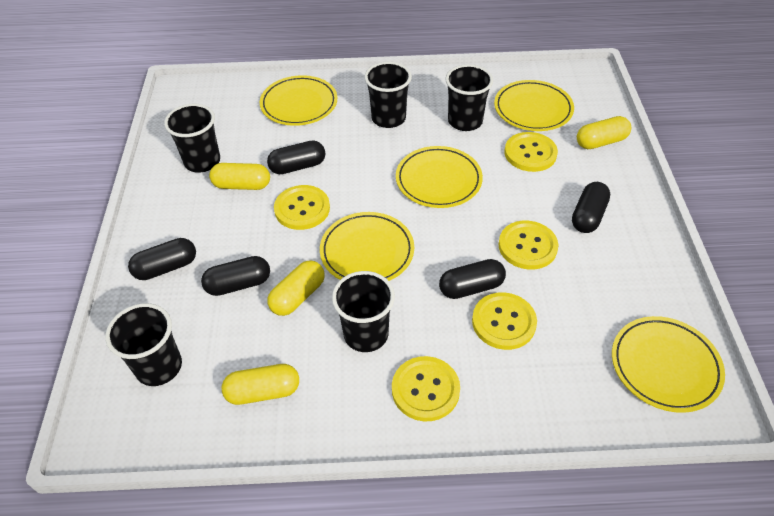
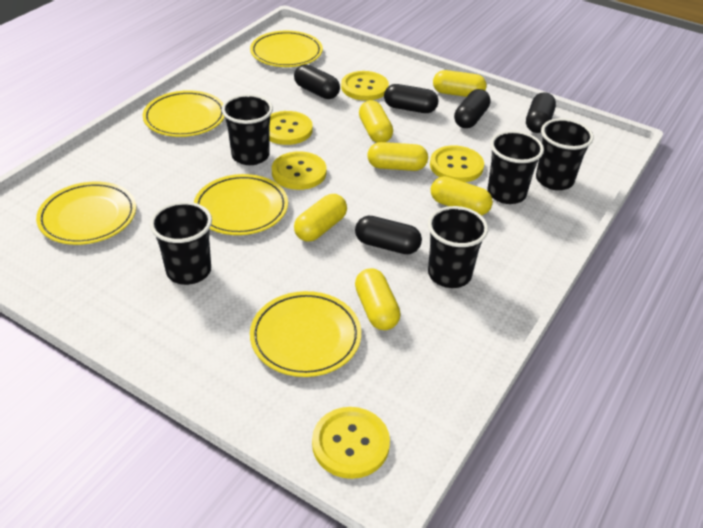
yellow capsule: 4 -> 6

